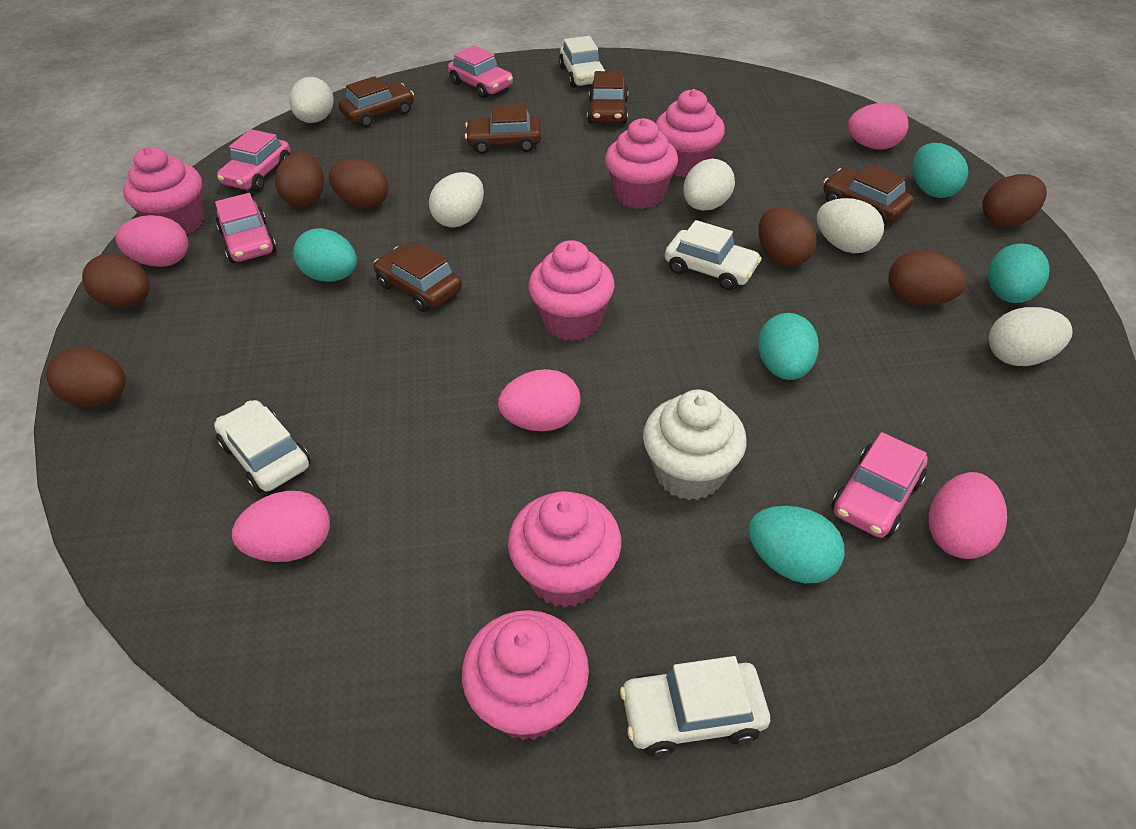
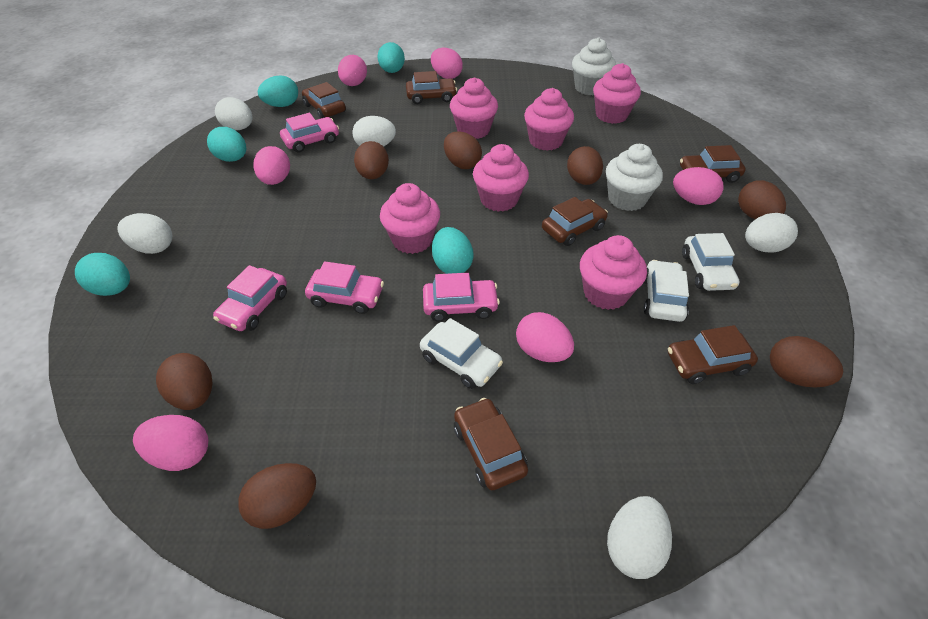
brown car: 5 -> 6
pink egg: 5 -> 6
white car: 4 -> 3
white cupcake: 1 -> 2

